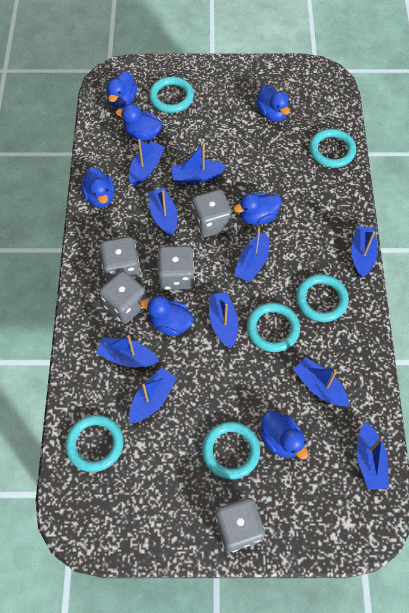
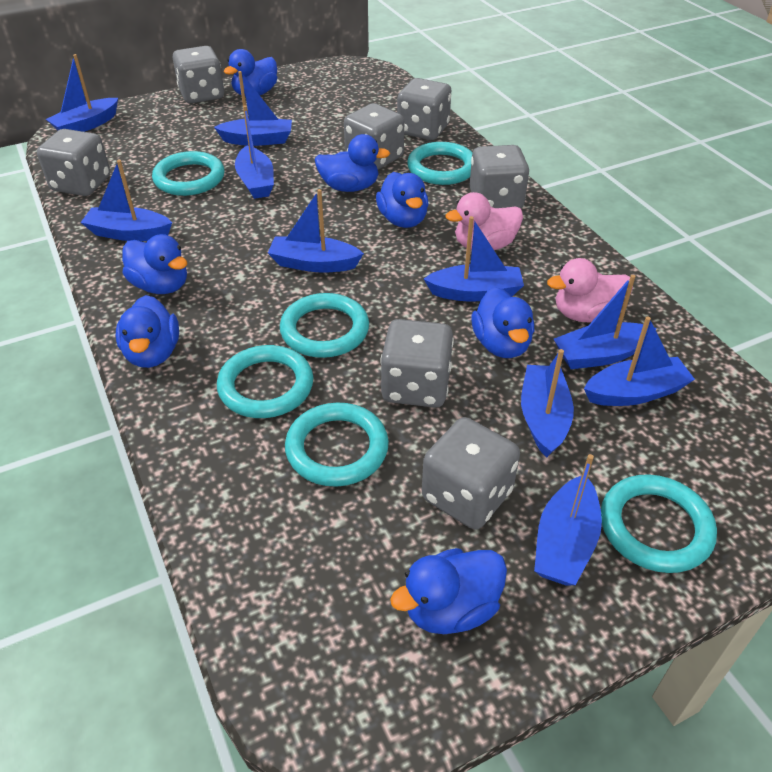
grey dice: 5 -> 7
pink duck: 0 -> 2

